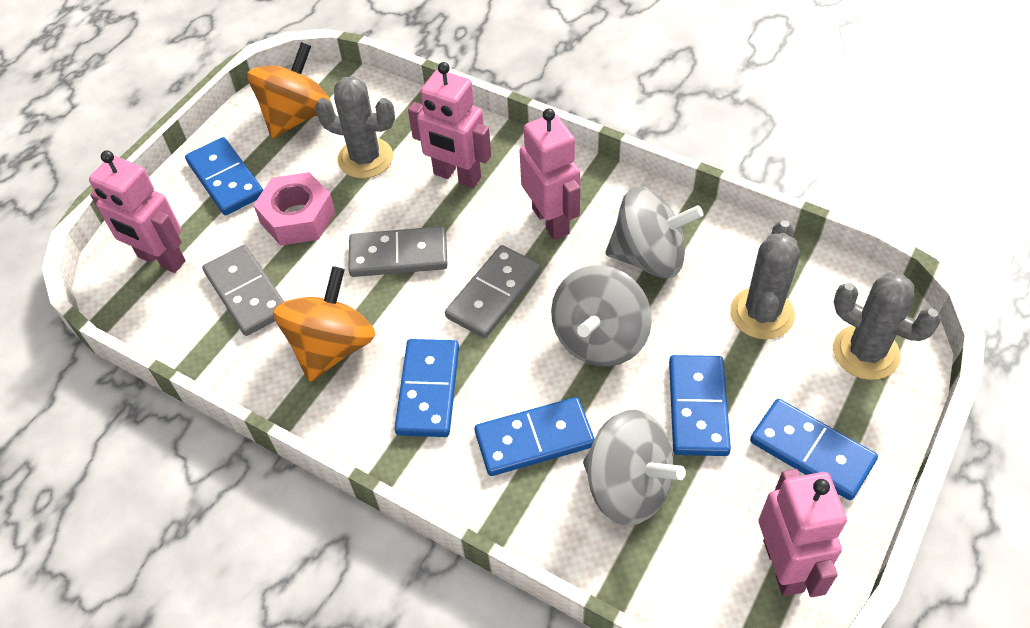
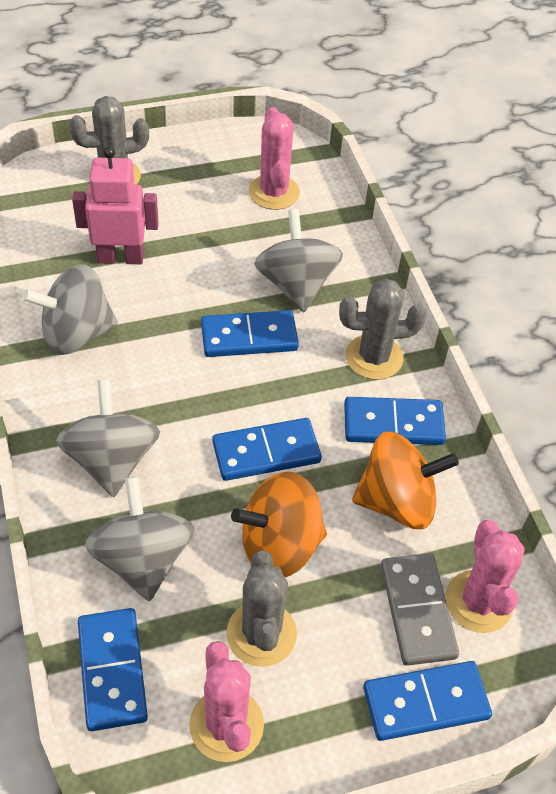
grey domino: 3 -> 1
grey spinning top: 3 -> 4
pink cactus: 0 -> 3
pink nut: 1 -> 0
pink robot: 4 -> 1

